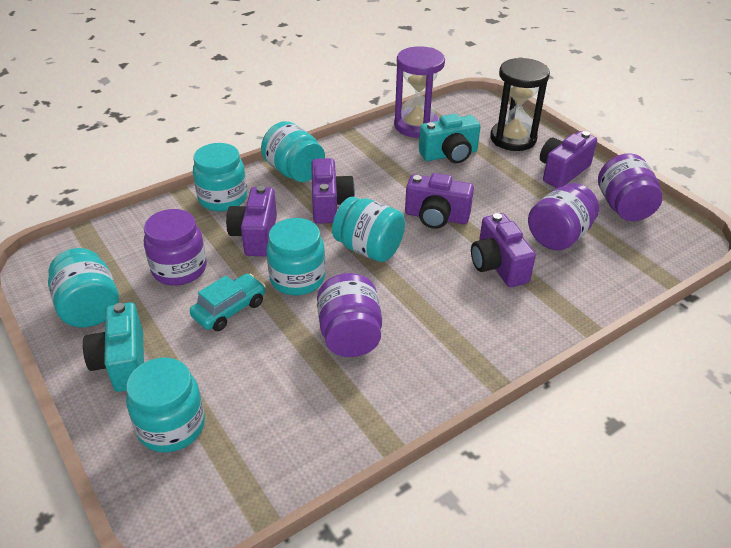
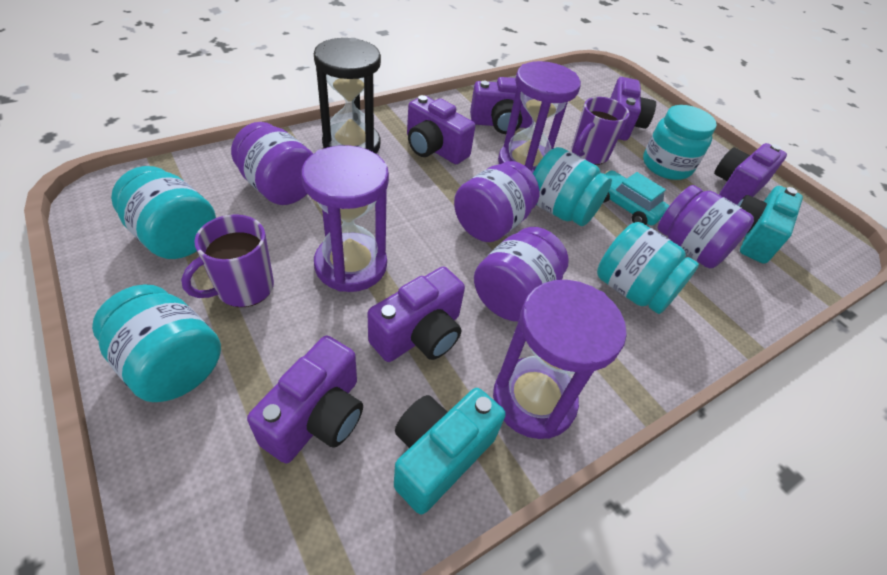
purple camera: 5 -> 6
purple hourglass: 1 -> 3
purple mug: 0 -> 2
turquoise jar: 6 -> 5

